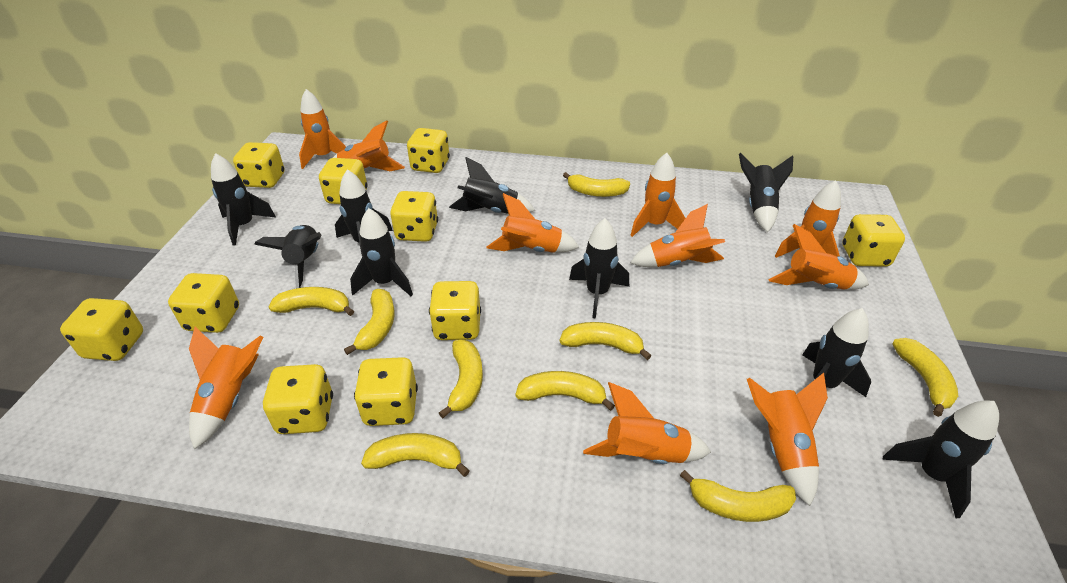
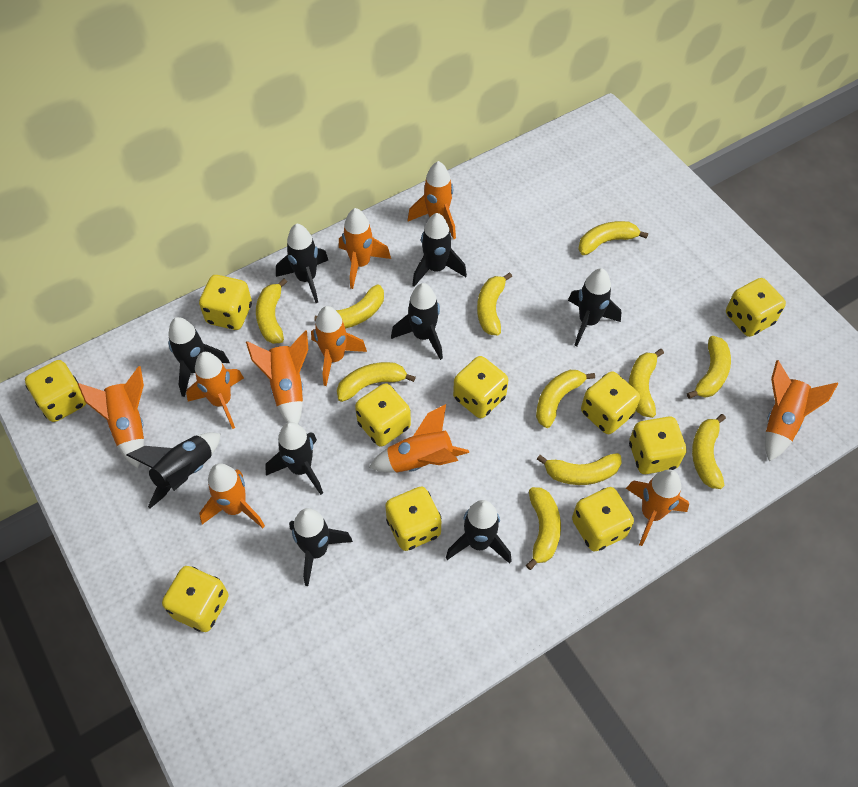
yellow banana: 9 -> 11

